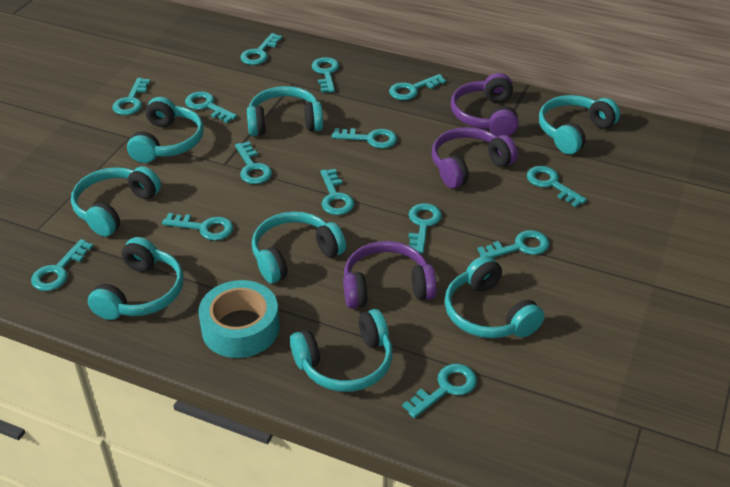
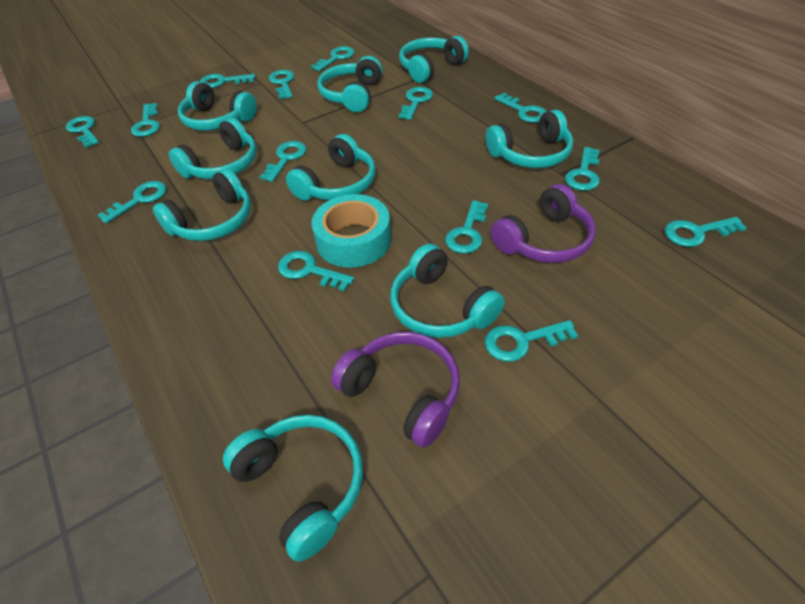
purple headphones: 3 -> 2
turquoise headphones: 8 -> 9

